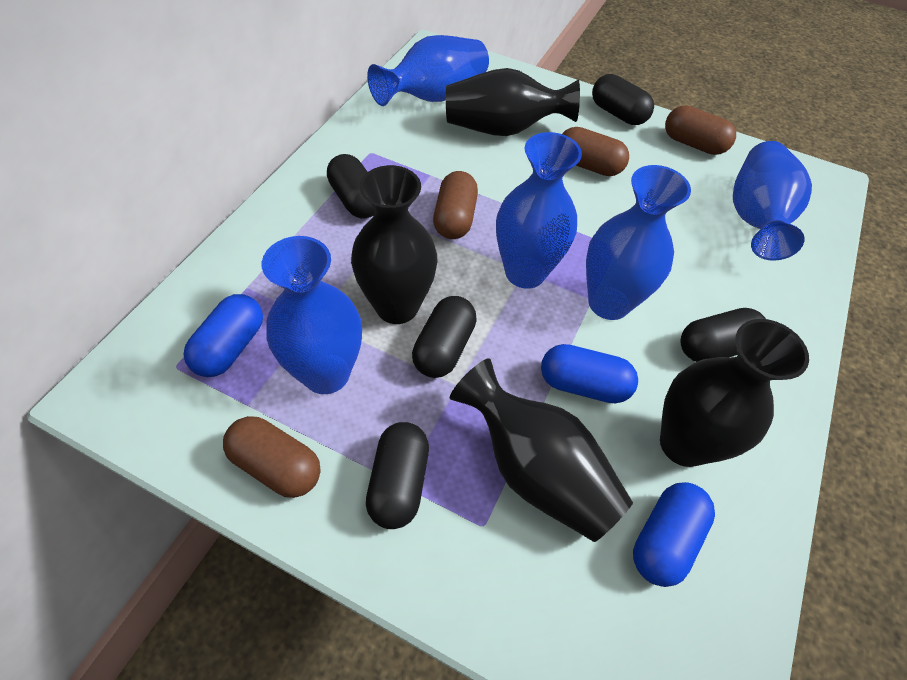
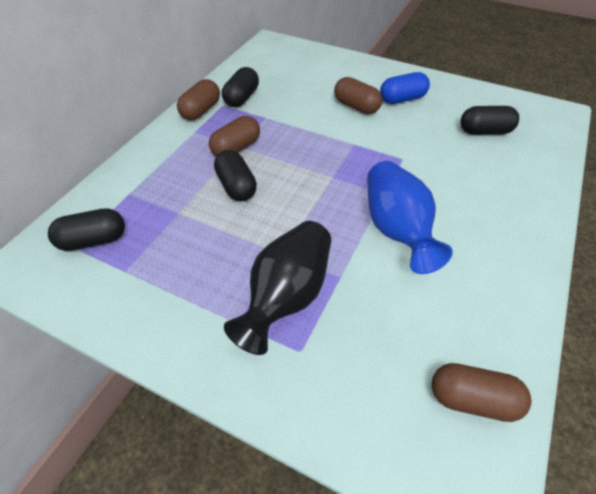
black capsule: 5 -> 4
black vase: 4 -> 1
blue capsule: 3 -> 1
blue vase: 5 -> 1

